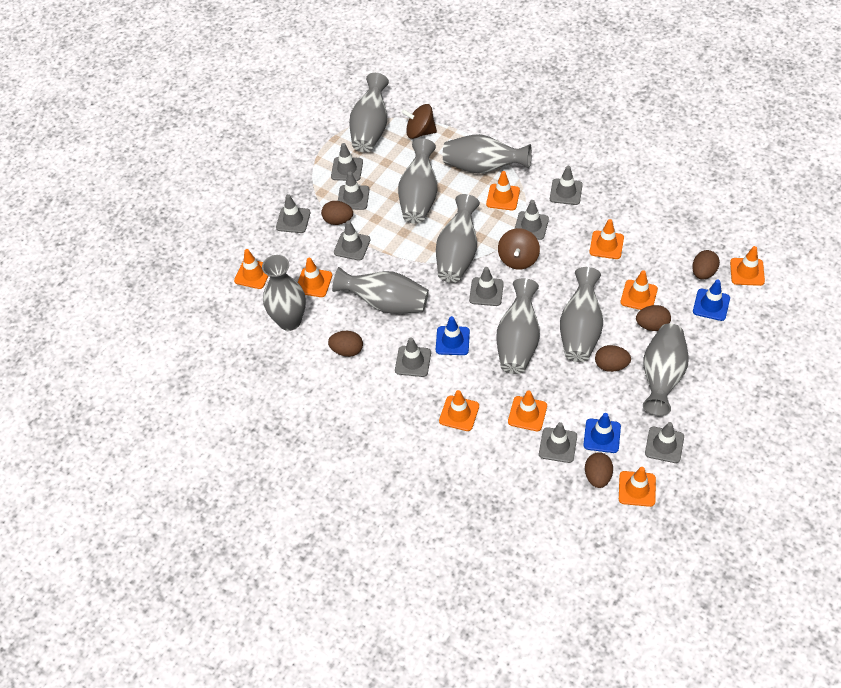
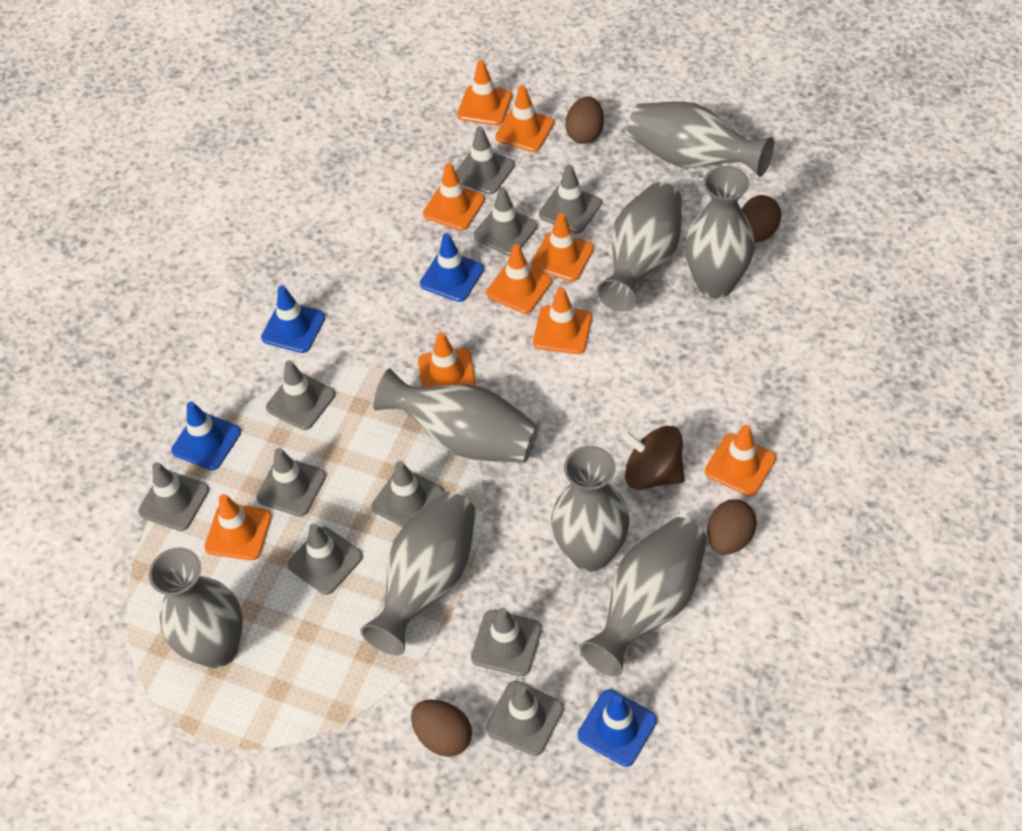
blue traffic cone: 3 -> 4
brown egg: 6 -> 4
brown spinning top: 2 -> 1
grey vase: 9 -> 8

